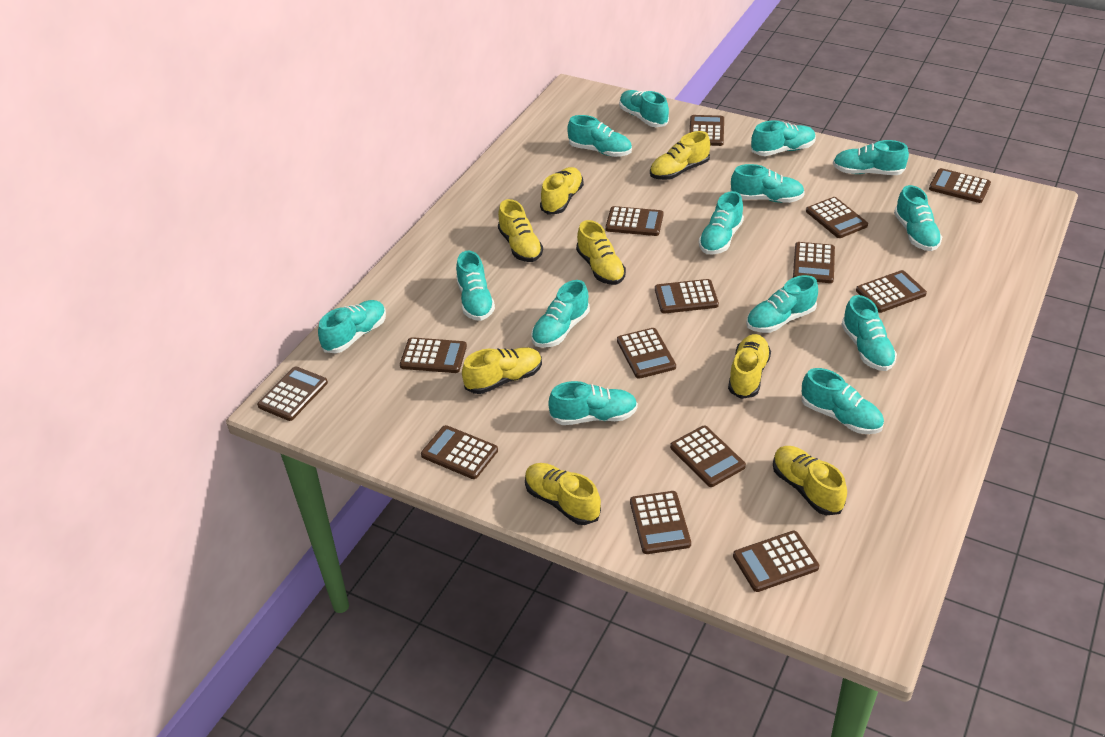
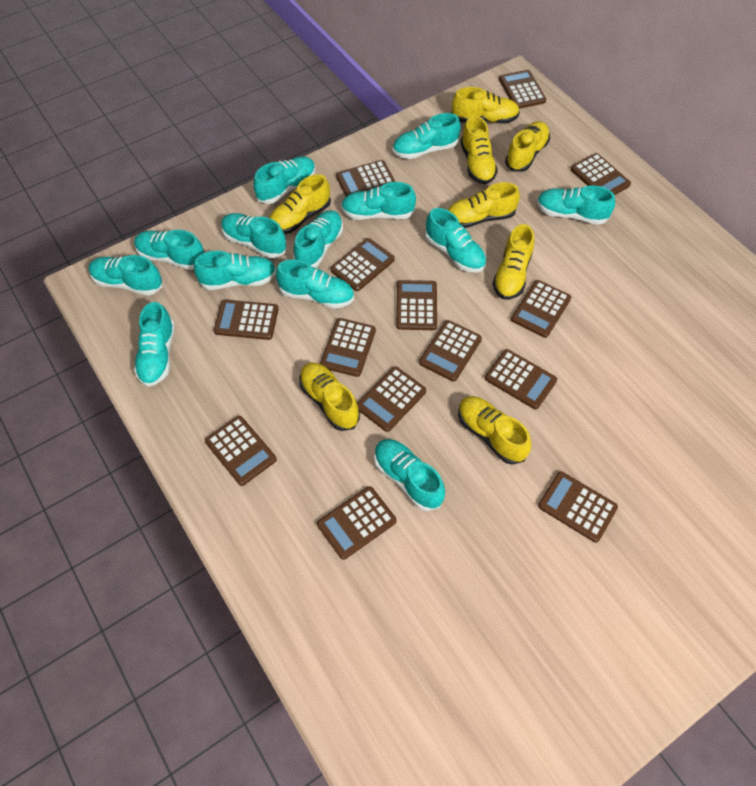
turquoise shoe: 14 -> 13

